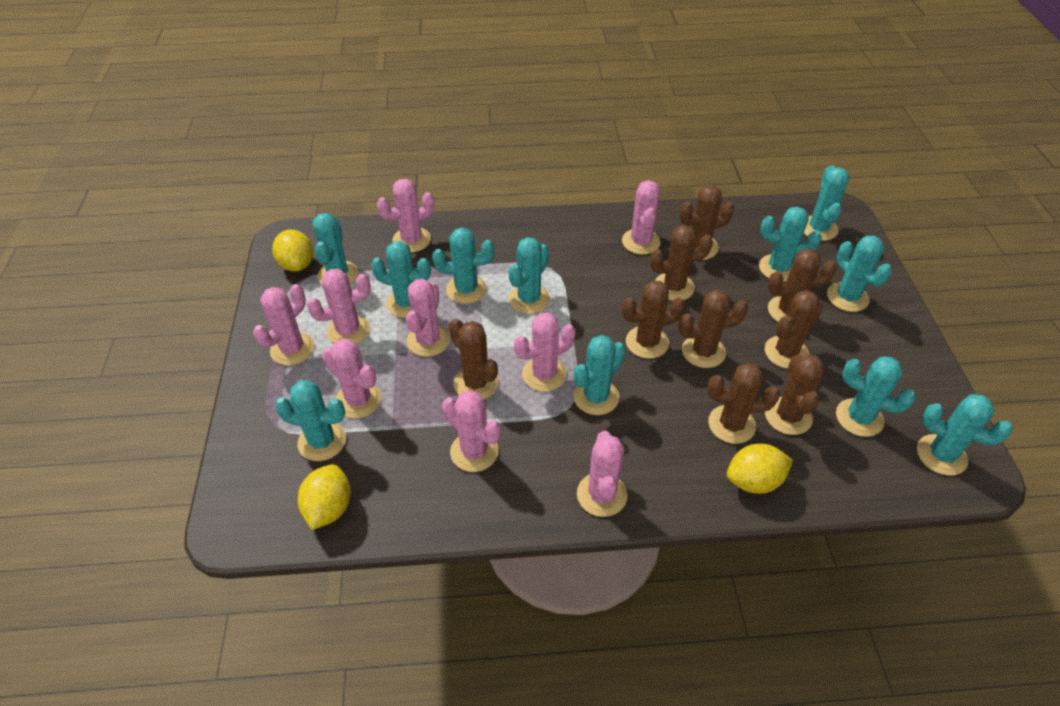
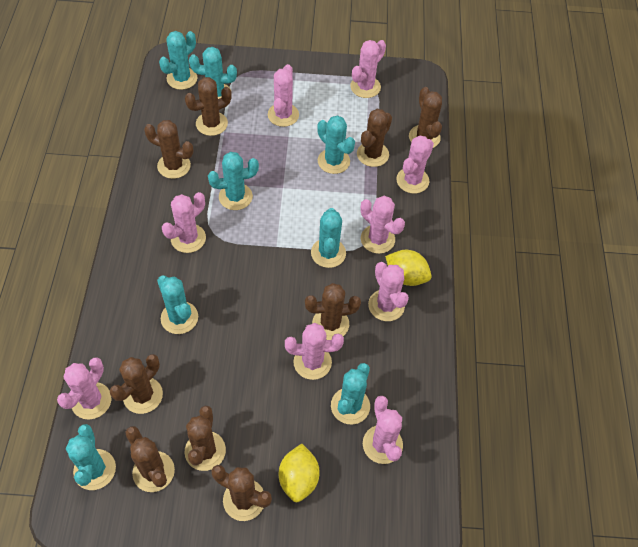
turquoise cactus: 11 -> 8
yellow lemon: 3 -> 2

